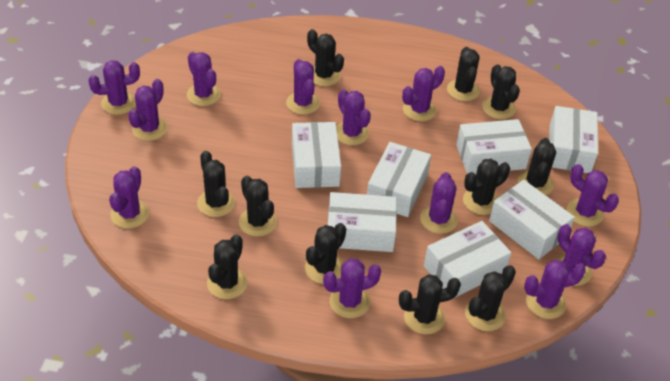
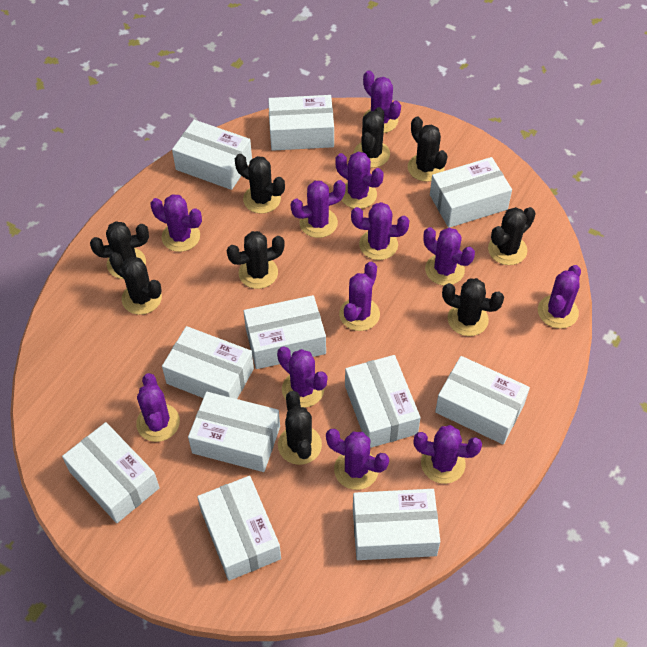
black cactus: 11 -> 9
white box: 7 -> 11

